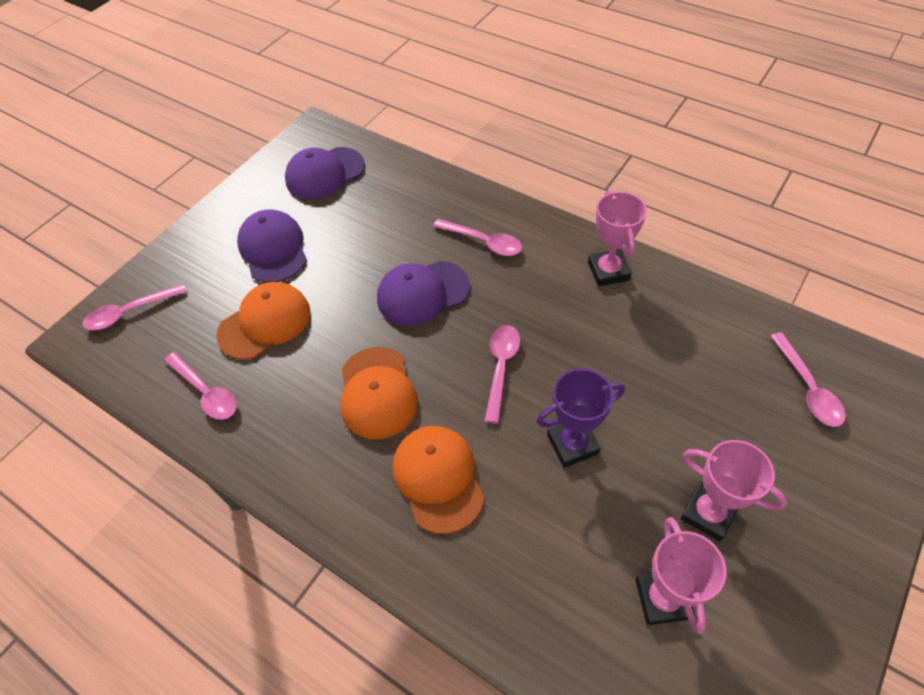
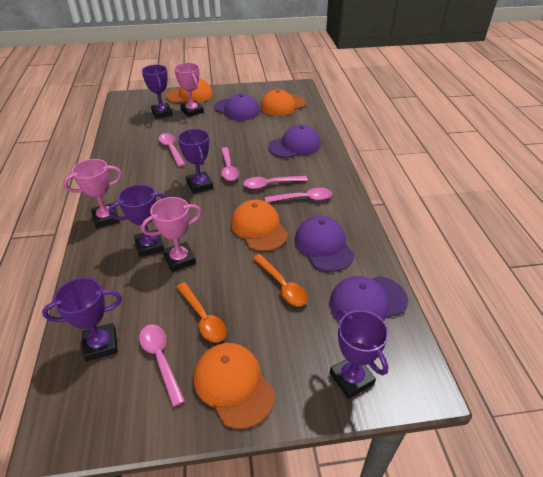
orange cap: 3 -> 4
orange spoon: 0 -> 2
purple cap: 3 -> 4
purple trophy: 1 -> 5

